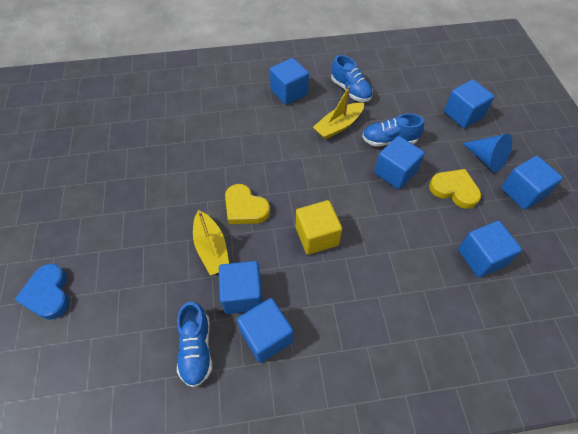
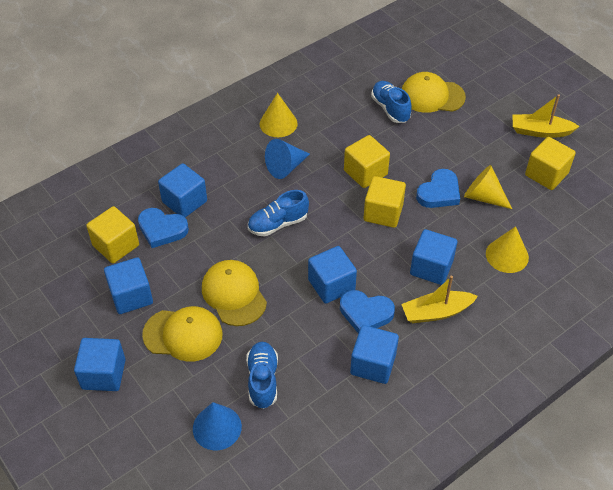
blue cone: 1 -> 2
blue cube: 7 -> 6
blue heart: 1 -> 3
yellow cap: 0 -> 3
yellow cone: 0 -> 3
yellow cube: 1 -> 4
yellow heart: 2 -> 0

